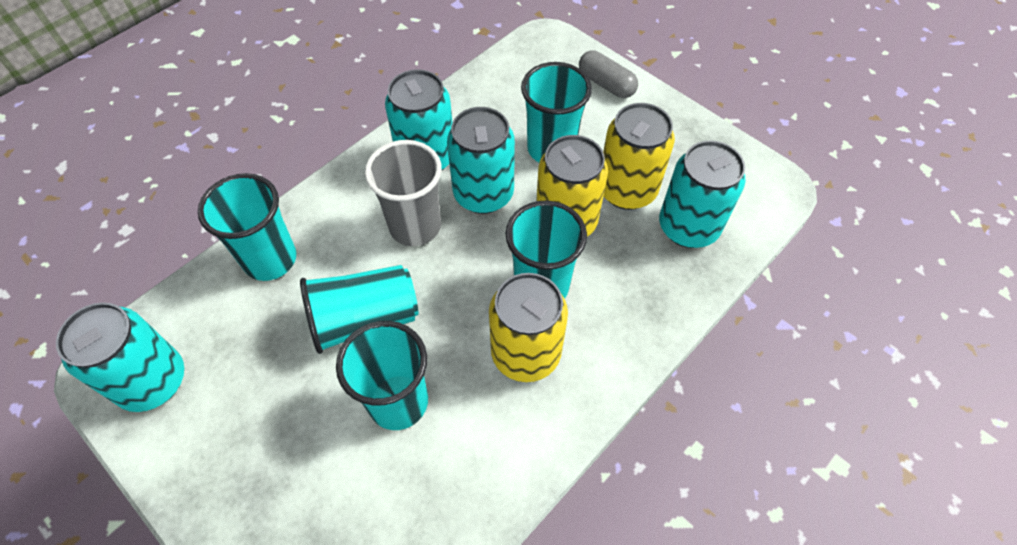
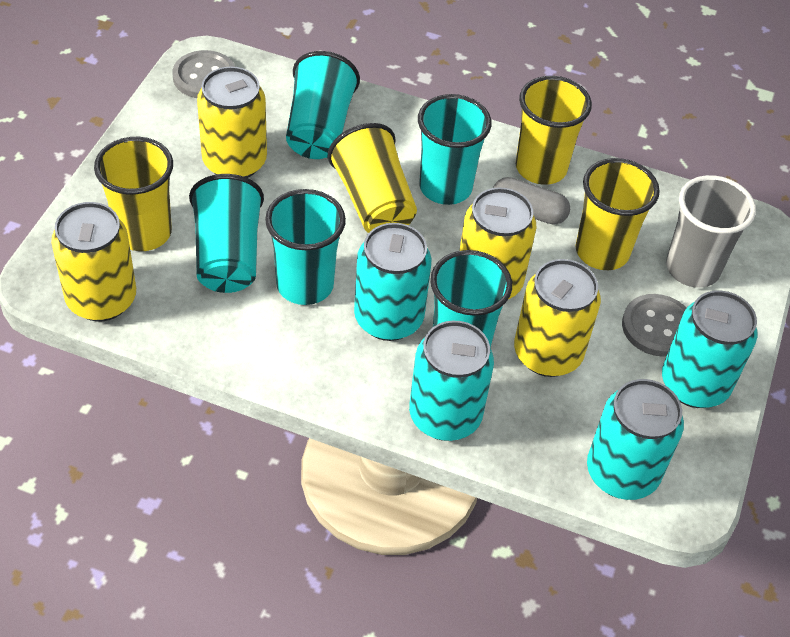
grey button: 0 -> 2
yellow can: 3 -> 4
yellow cup: 0 -> 4

